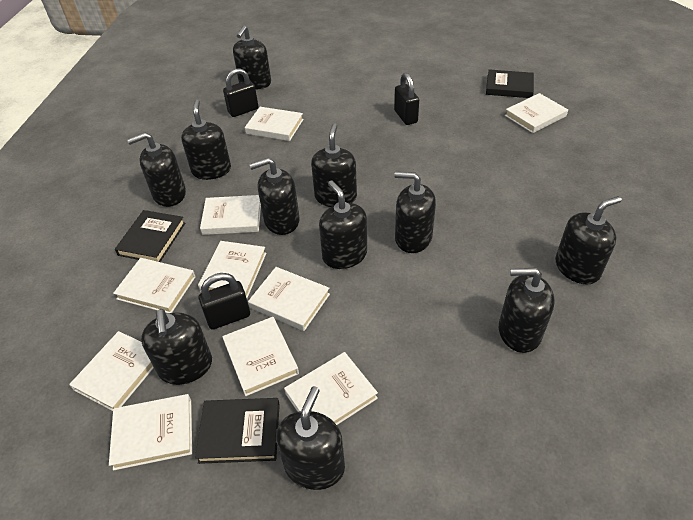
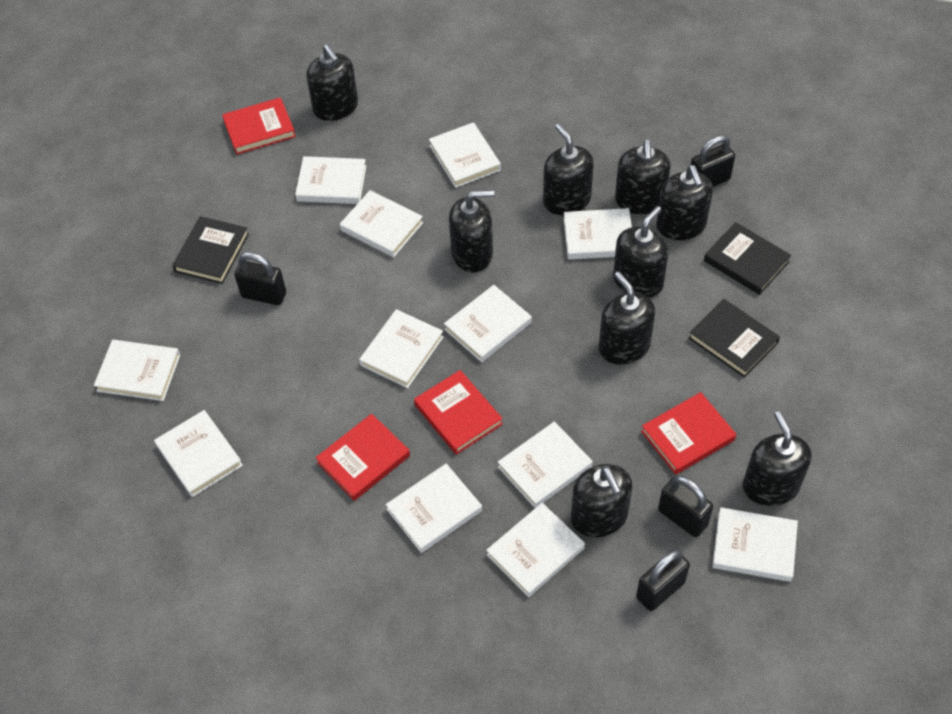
black padlock: 3 -> 4
black soap dispenser: 11 -> 9
red book: 0 -> 4
white book: 10 -> 12

